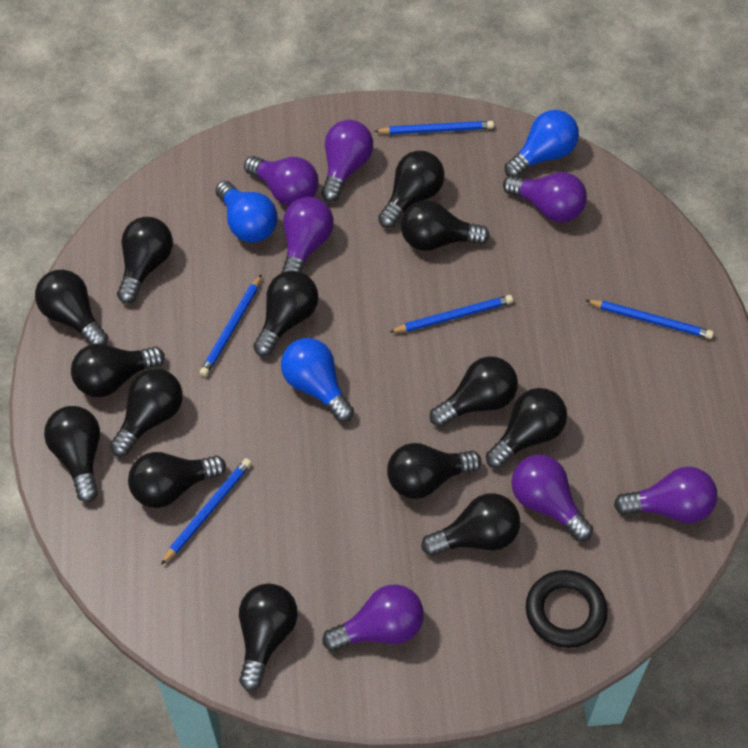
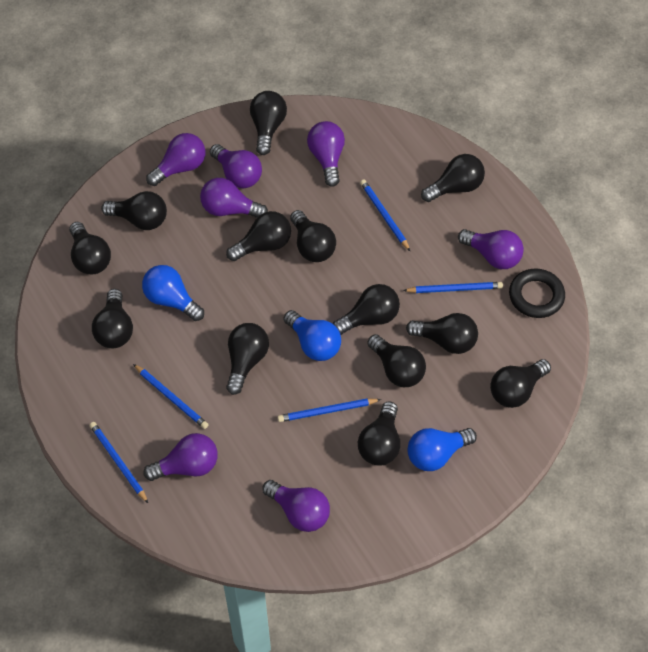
black light bulb: 14 -> 13

